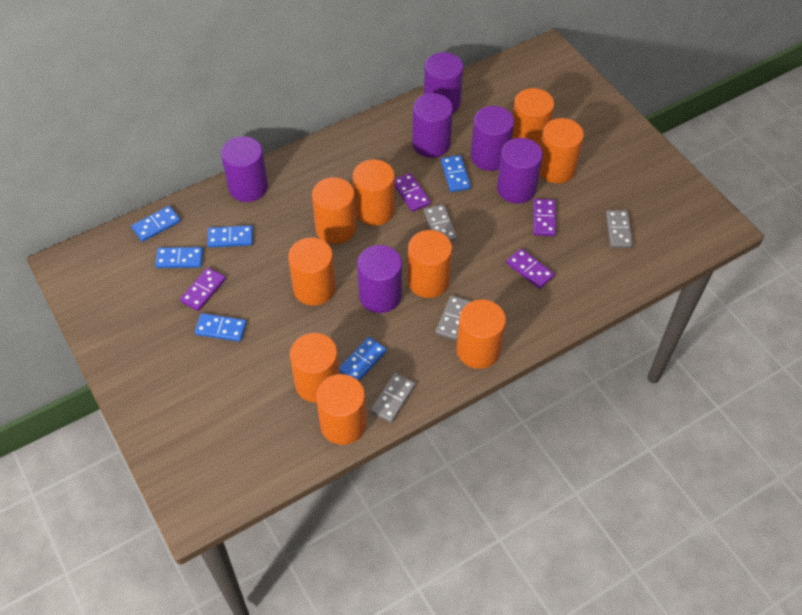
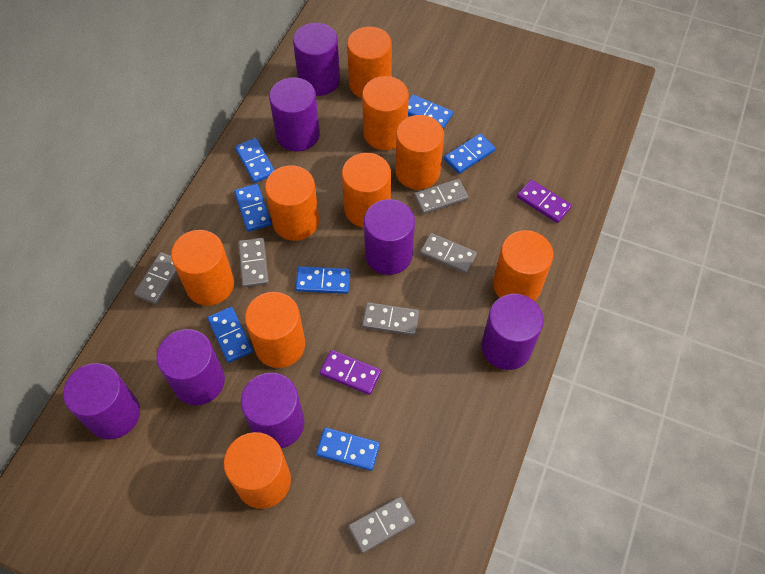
blue domino: 6 -> 7
grey domino: 4 -> 6
purple cylinder: 6 -> 7
purple domino: 4 -> 2

